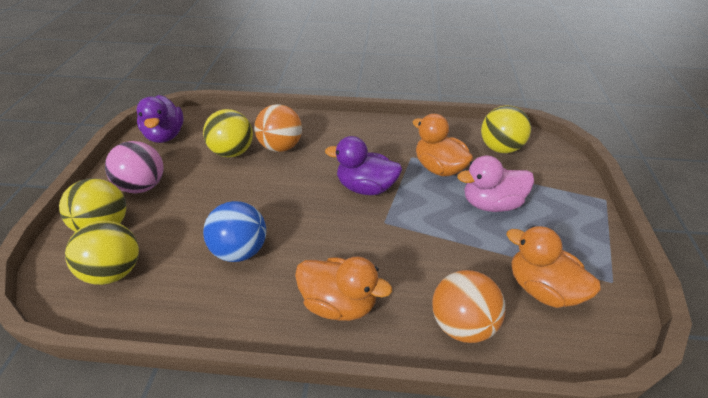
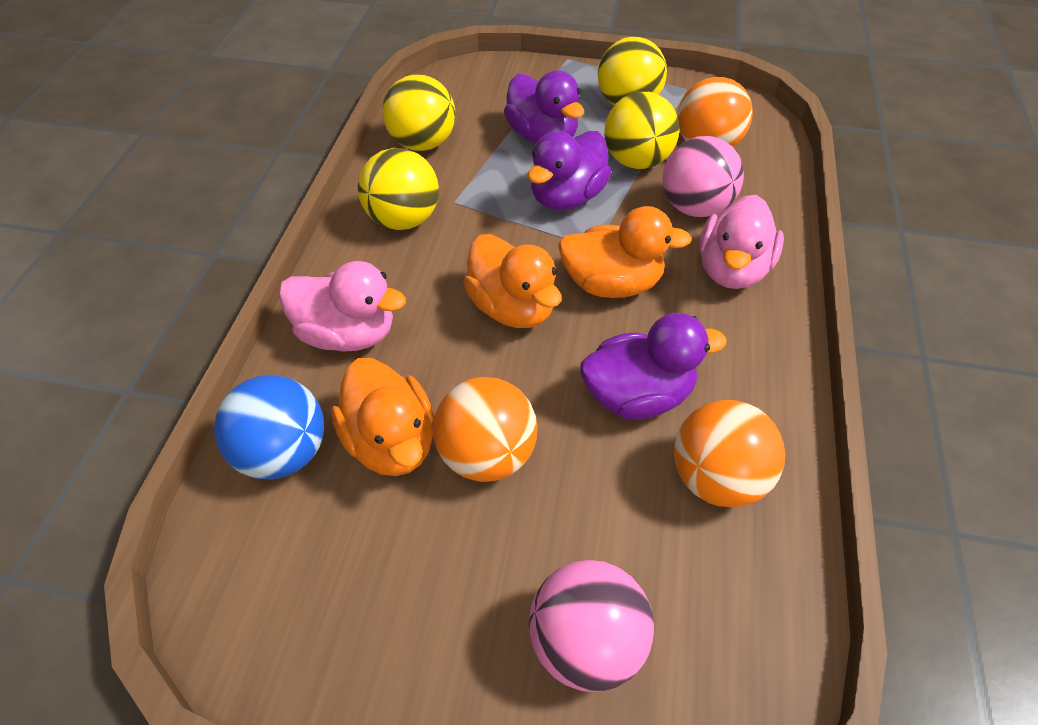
orange ball: 2 -> 3
pink ball: 1 -> 2
pink duck: 1 -> 2
purple duck: 2 -> 3

